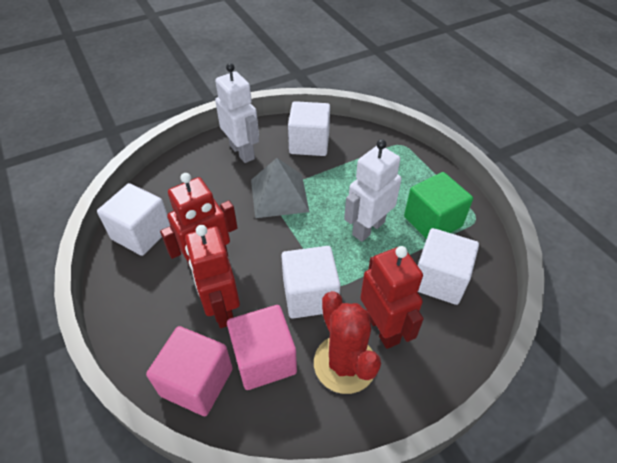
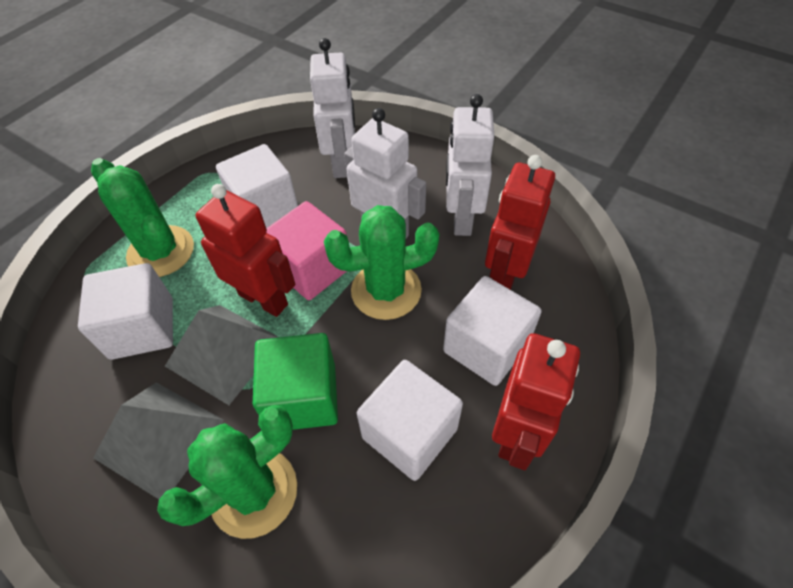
green cactus: 0 -> 3
grey pyramid: 1 -> 2
pink cube: 2 -> 1
red cactus: 1 -> 0
white robot: 2 -> 3

